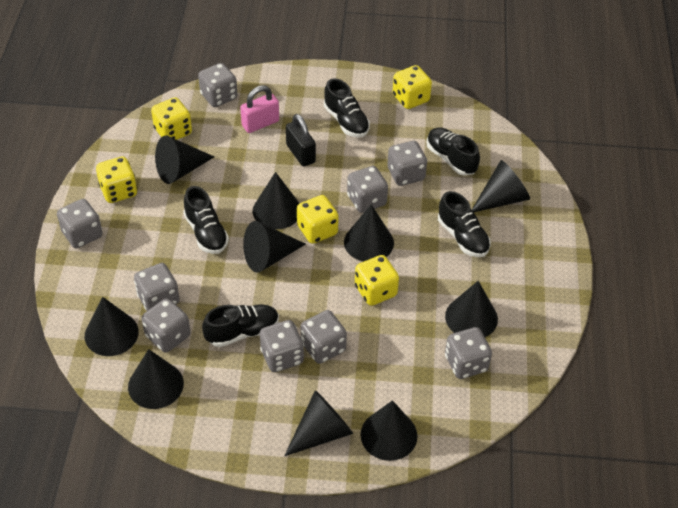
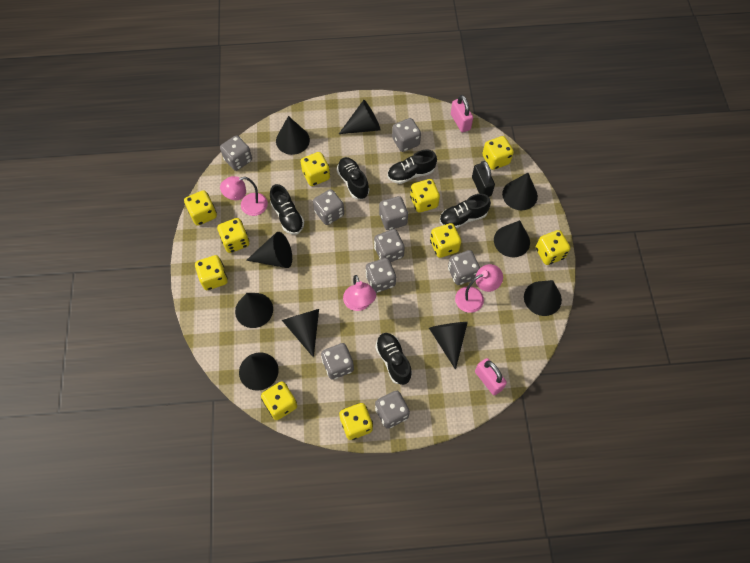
pink lamp: 0 -> 3
pink padlock: 1 -> 2
yellow dice: 5 -> 10

